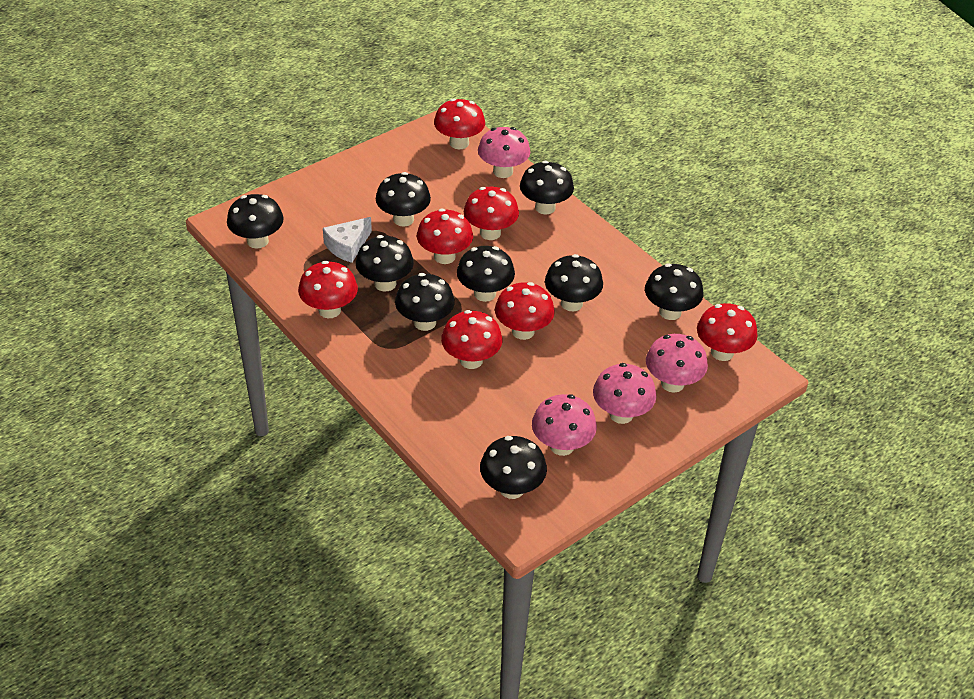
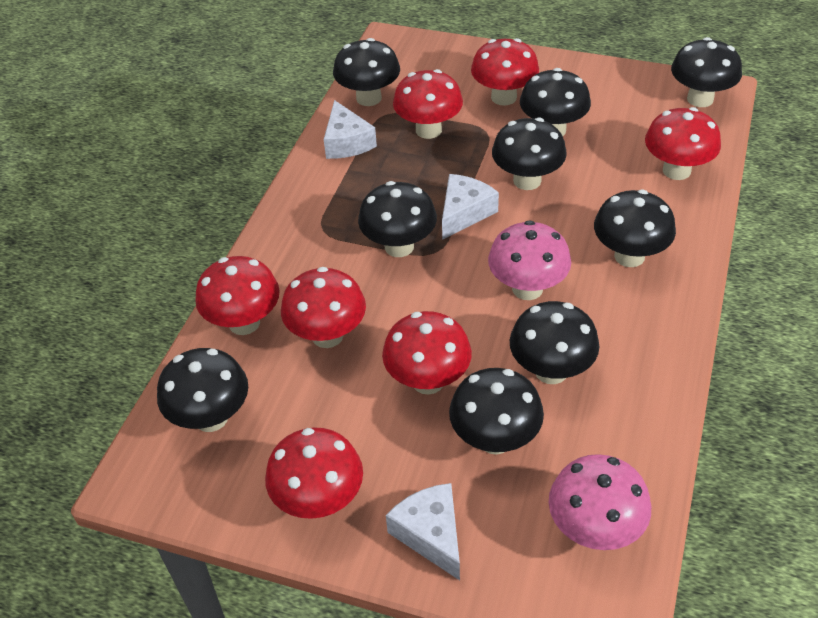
pink mushroom: 4 -> 2
white cheese: 1 -> 3

